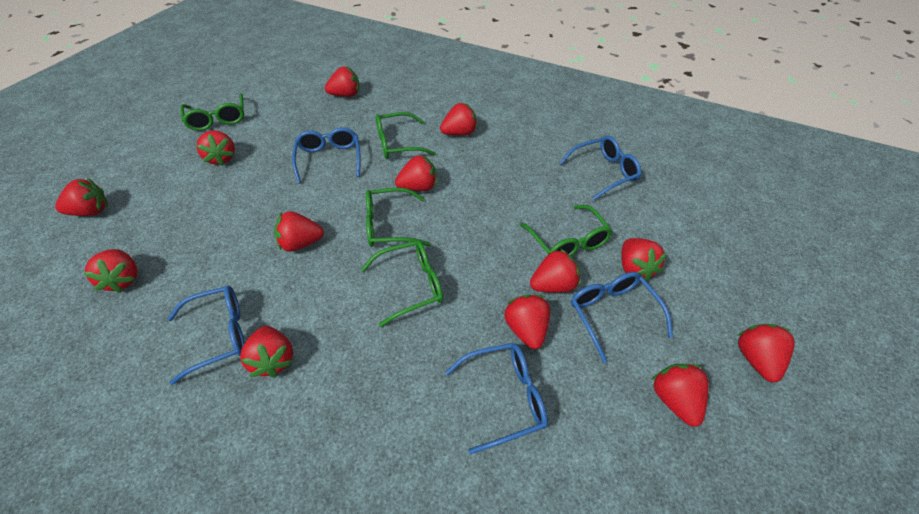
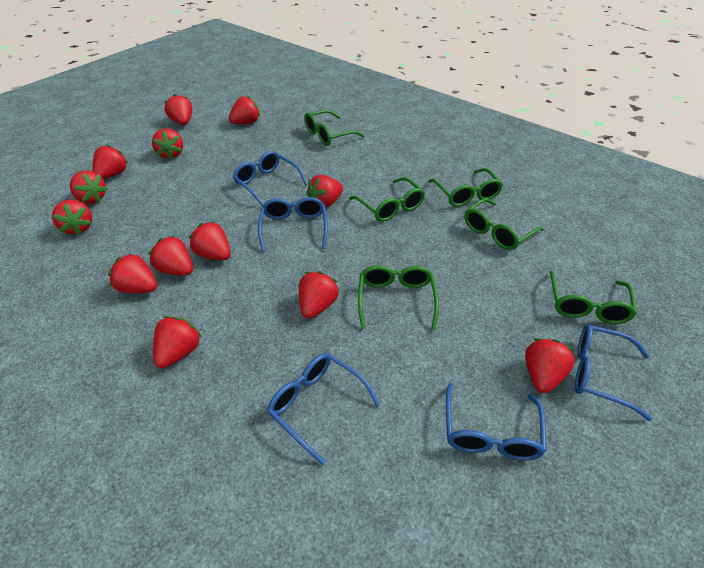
green glasses: 5 -> 6

